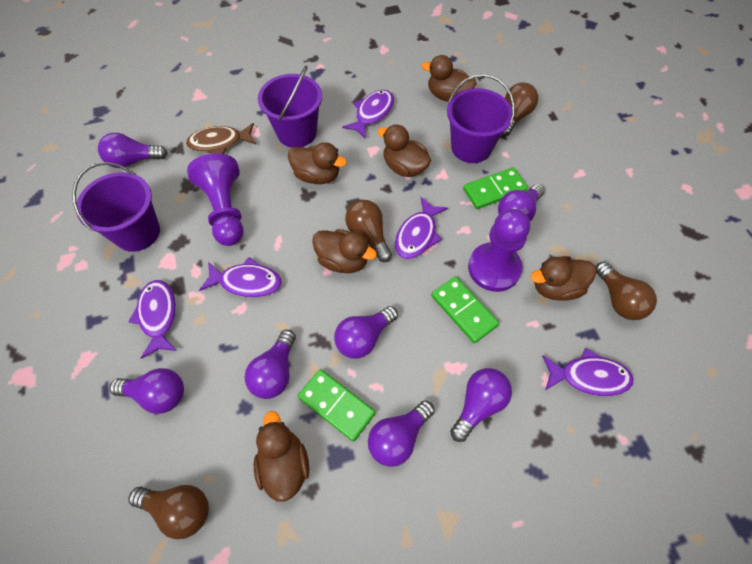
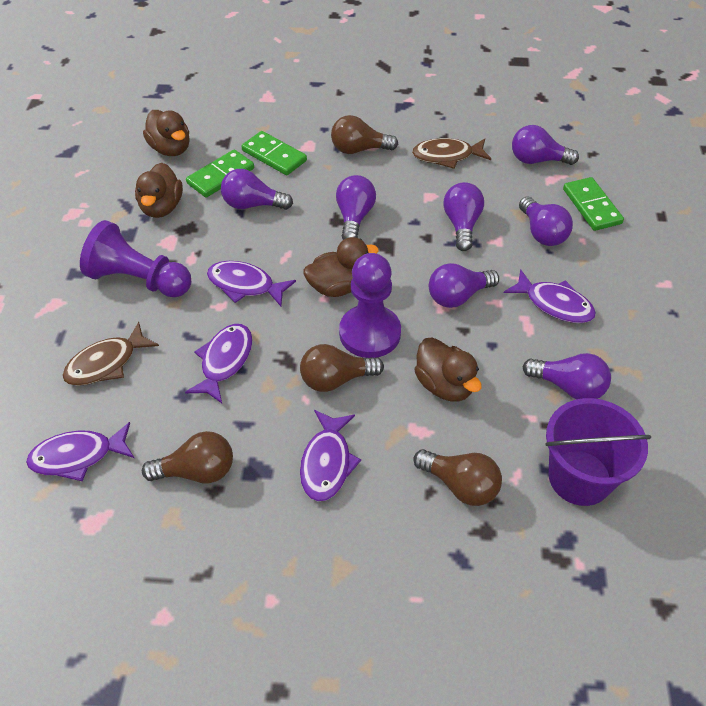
brown duck: 6 -> 4
brown fish: 1 -> 2
purple bucket: 3 -> 1

